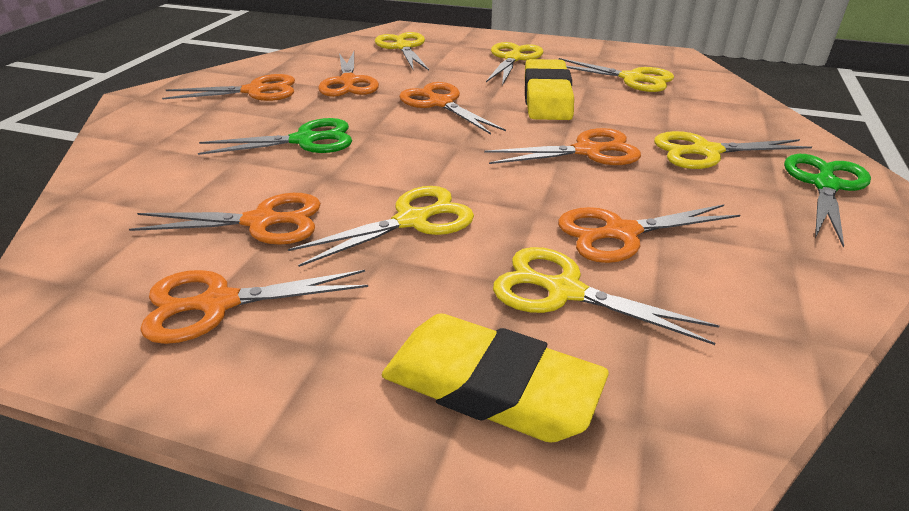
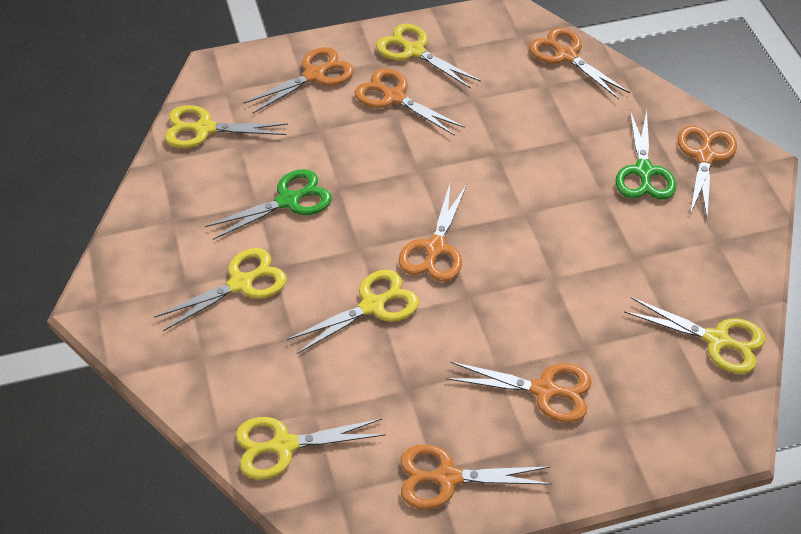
yellow eraser: 2 -> 0

